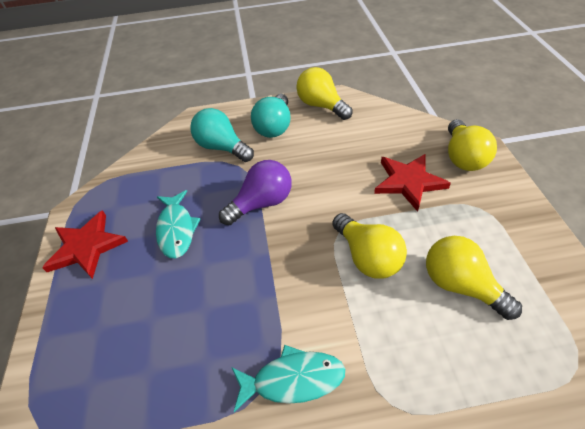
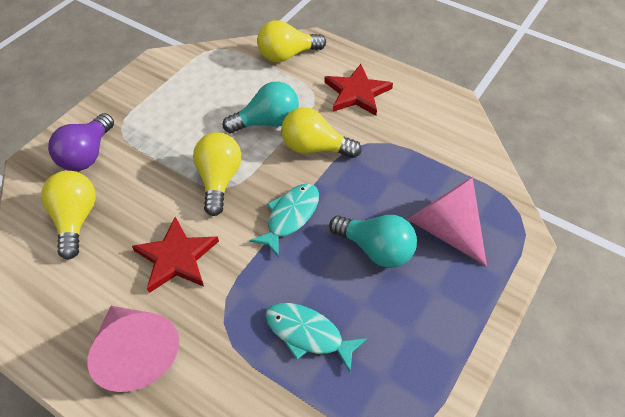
pink cone: 0 -> 2

